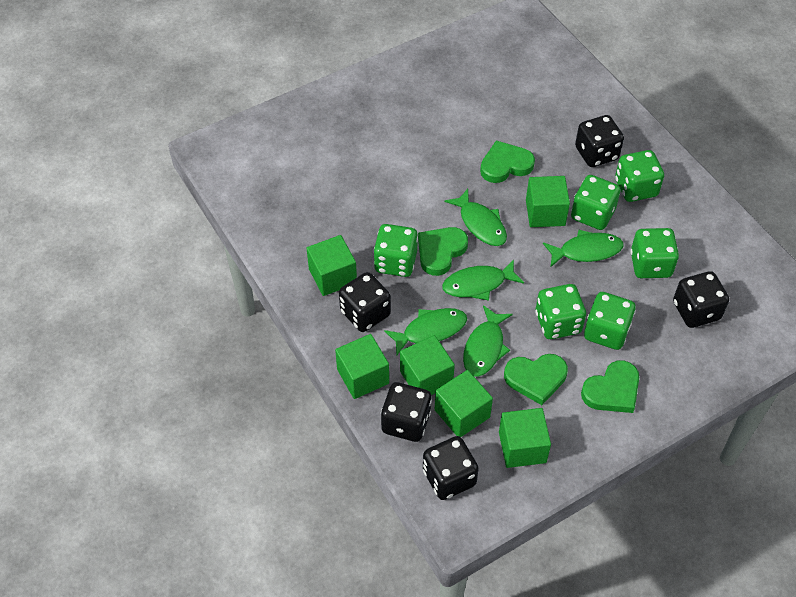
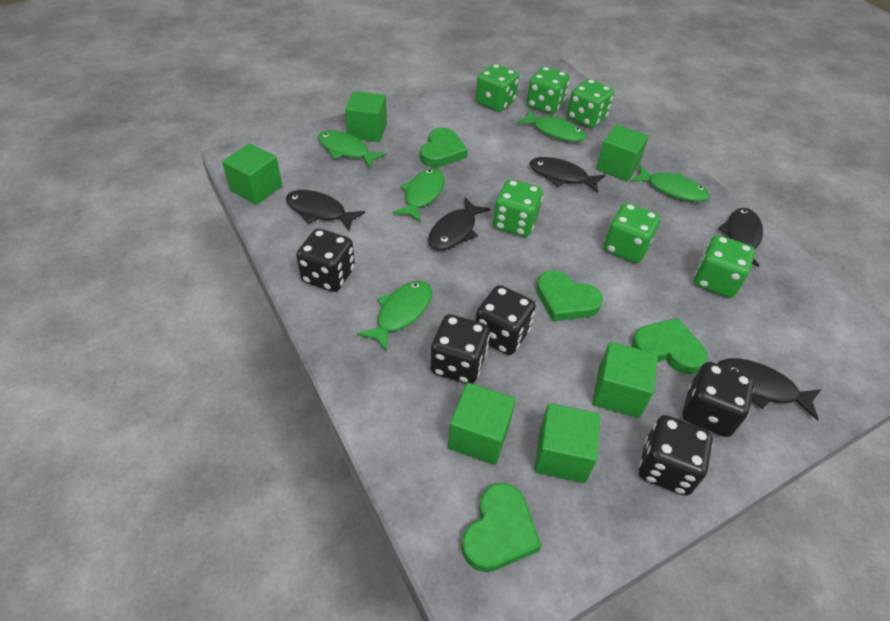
black fish: 0 -> 5

